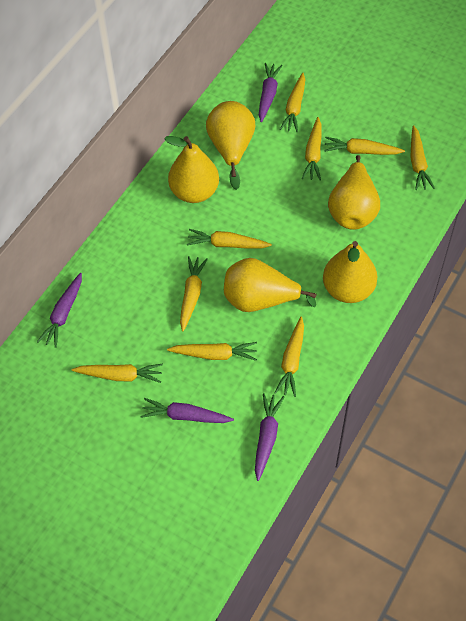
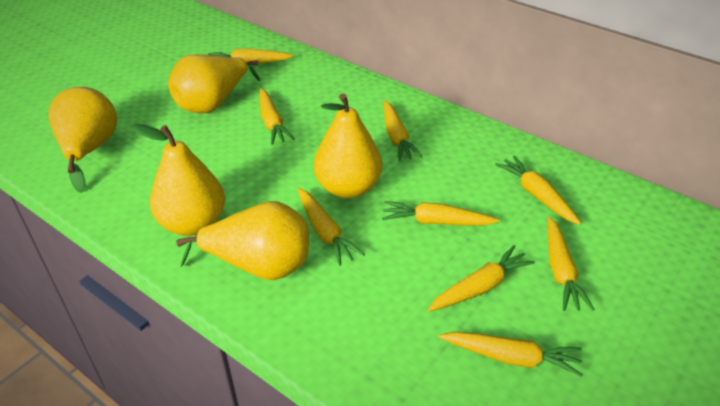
purple carrot: 4 -> 0

